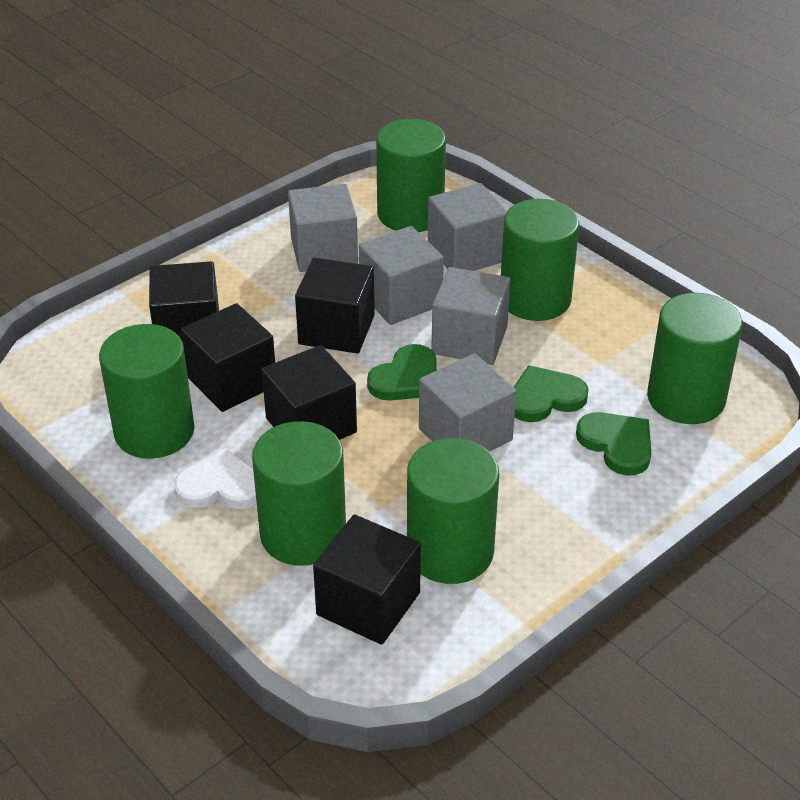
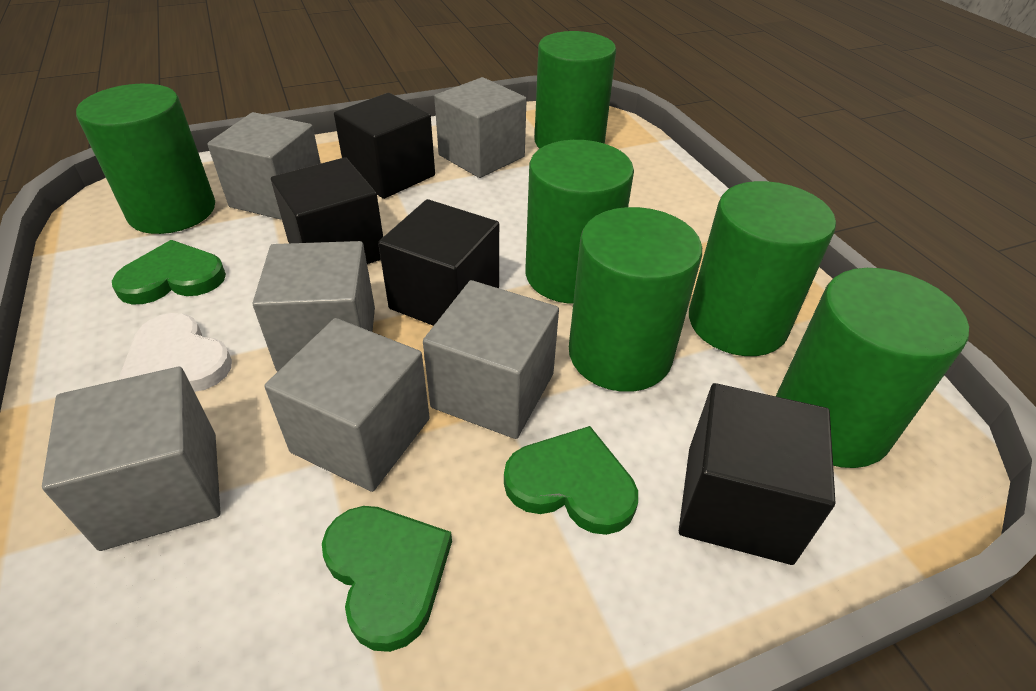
black cube: 5 -> 4
grey cube: 5 -> 6

